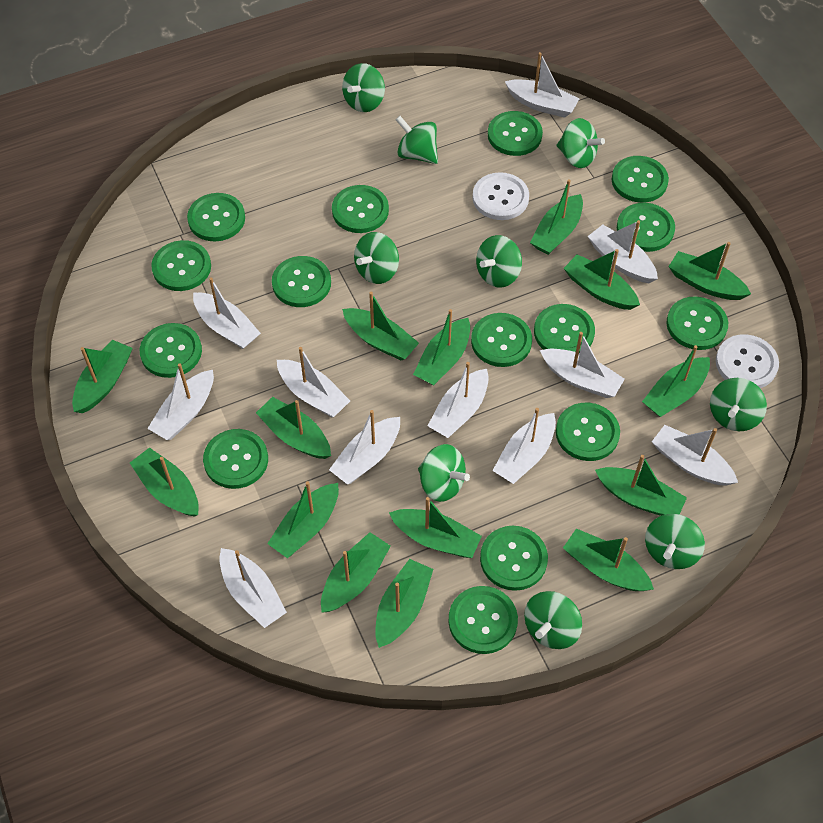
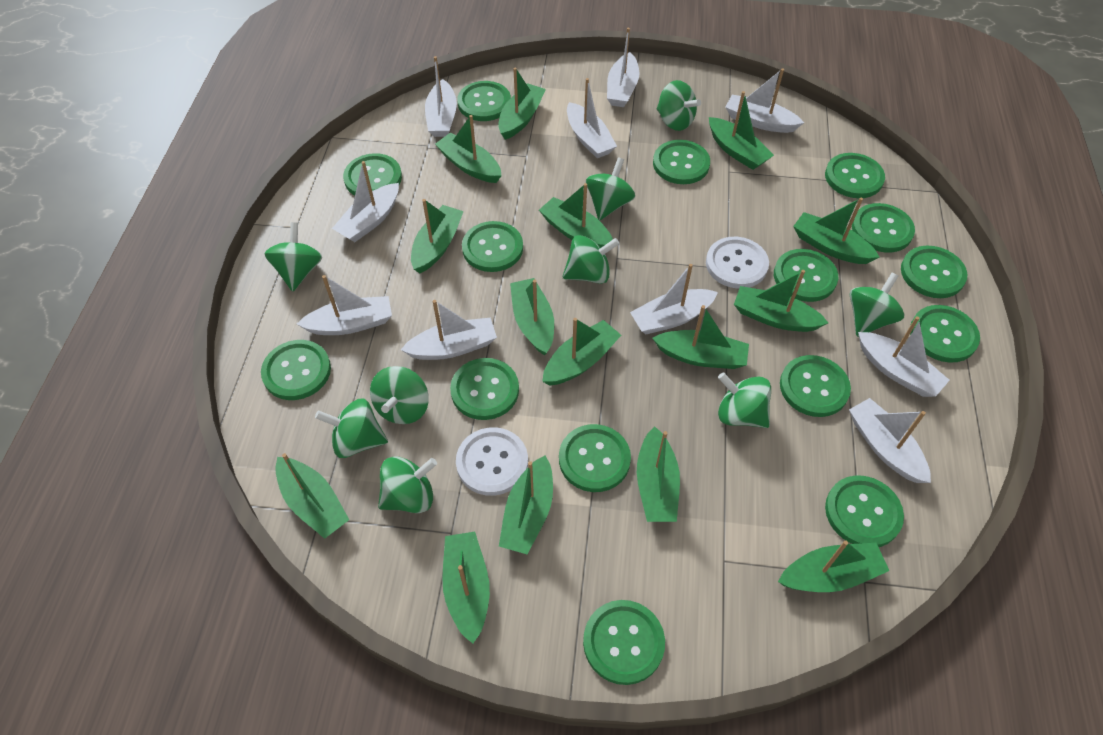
white boat: 11 -> 10

